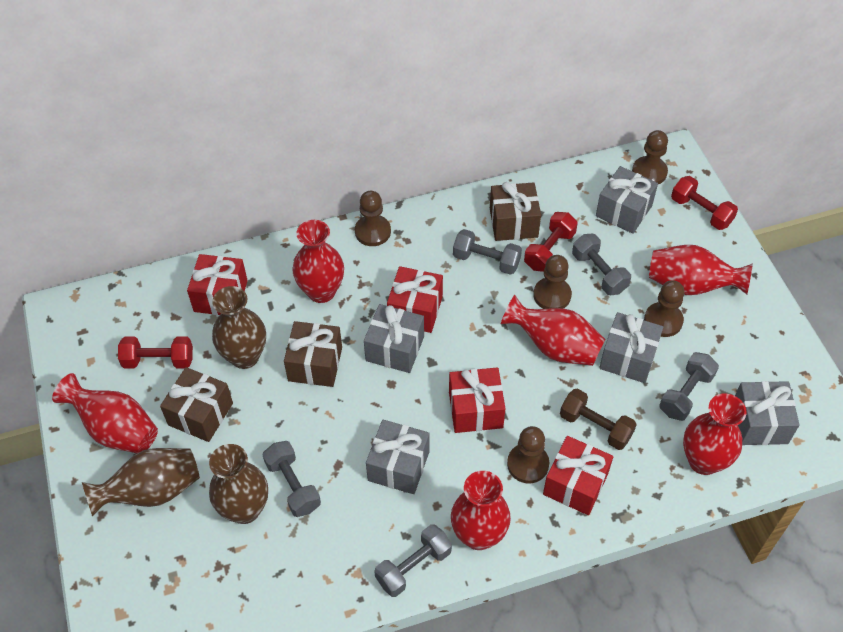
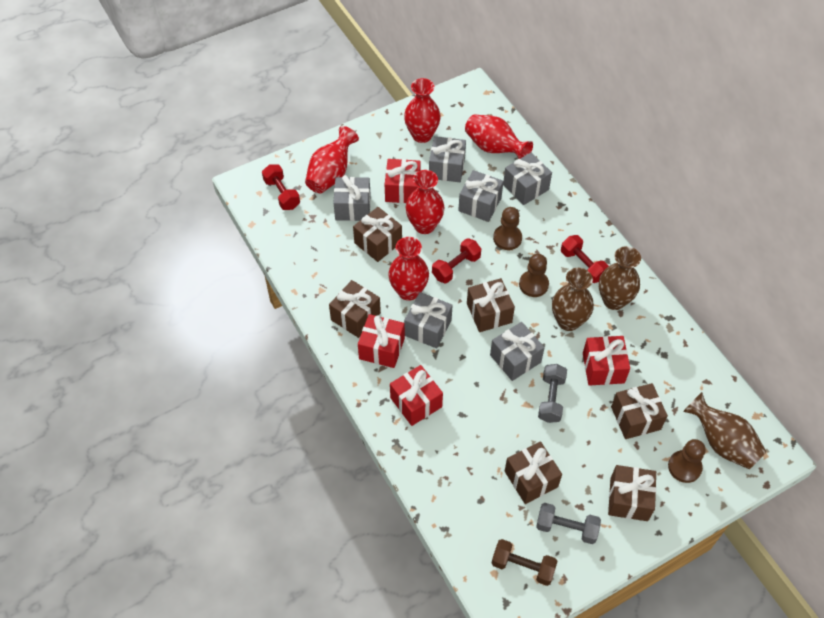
brown gift: 3 -> 6
brown pawn: 5 -> 3
grey dumbbell: 5 -> 2
grey gift: 5 -> 6
red vase: 6 -> 5

